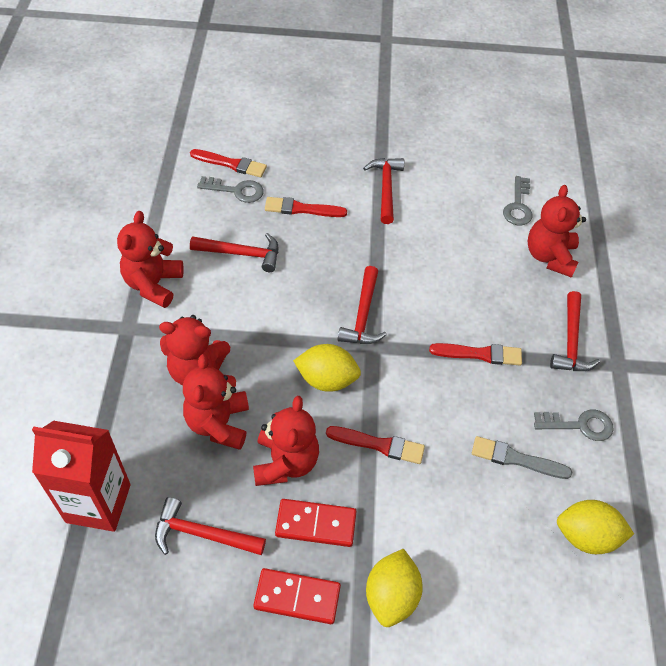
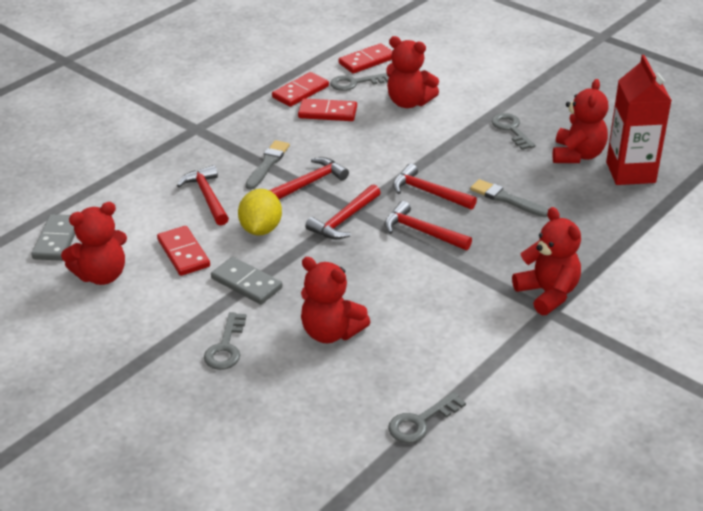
grey brush: 1 -> 2
grey domino: 0 -> 2
grey key: 3 -> 4
red brush: 4 -> 0
red domino: 2 -> 4
yellow lemon: 3 -> 1

